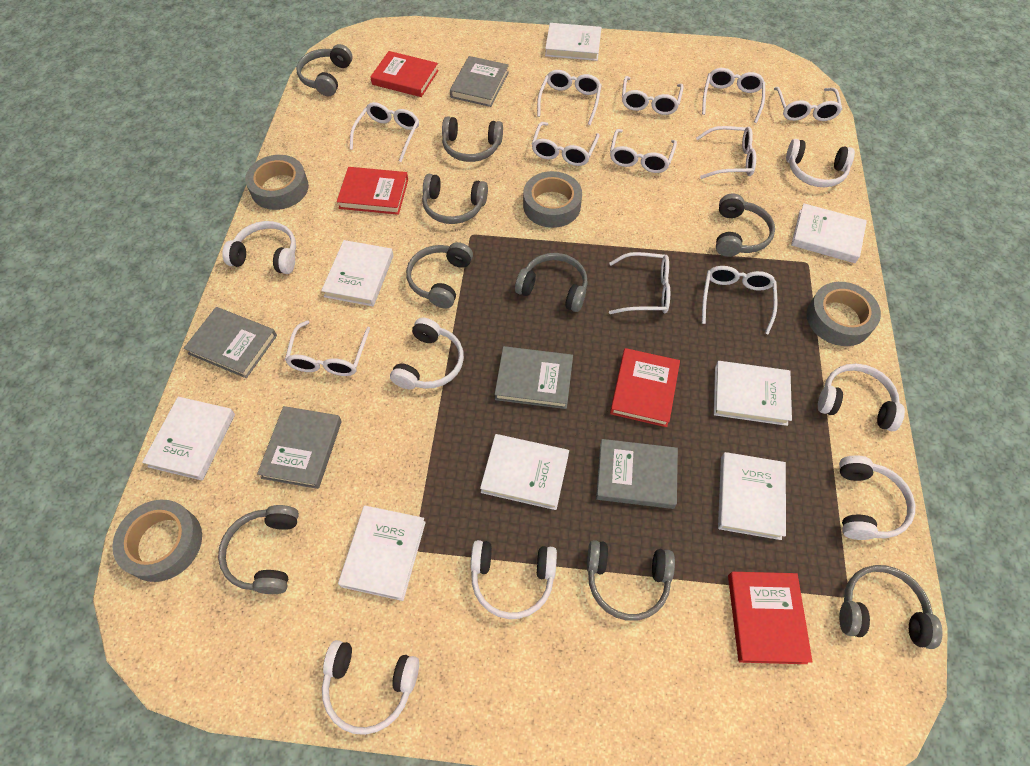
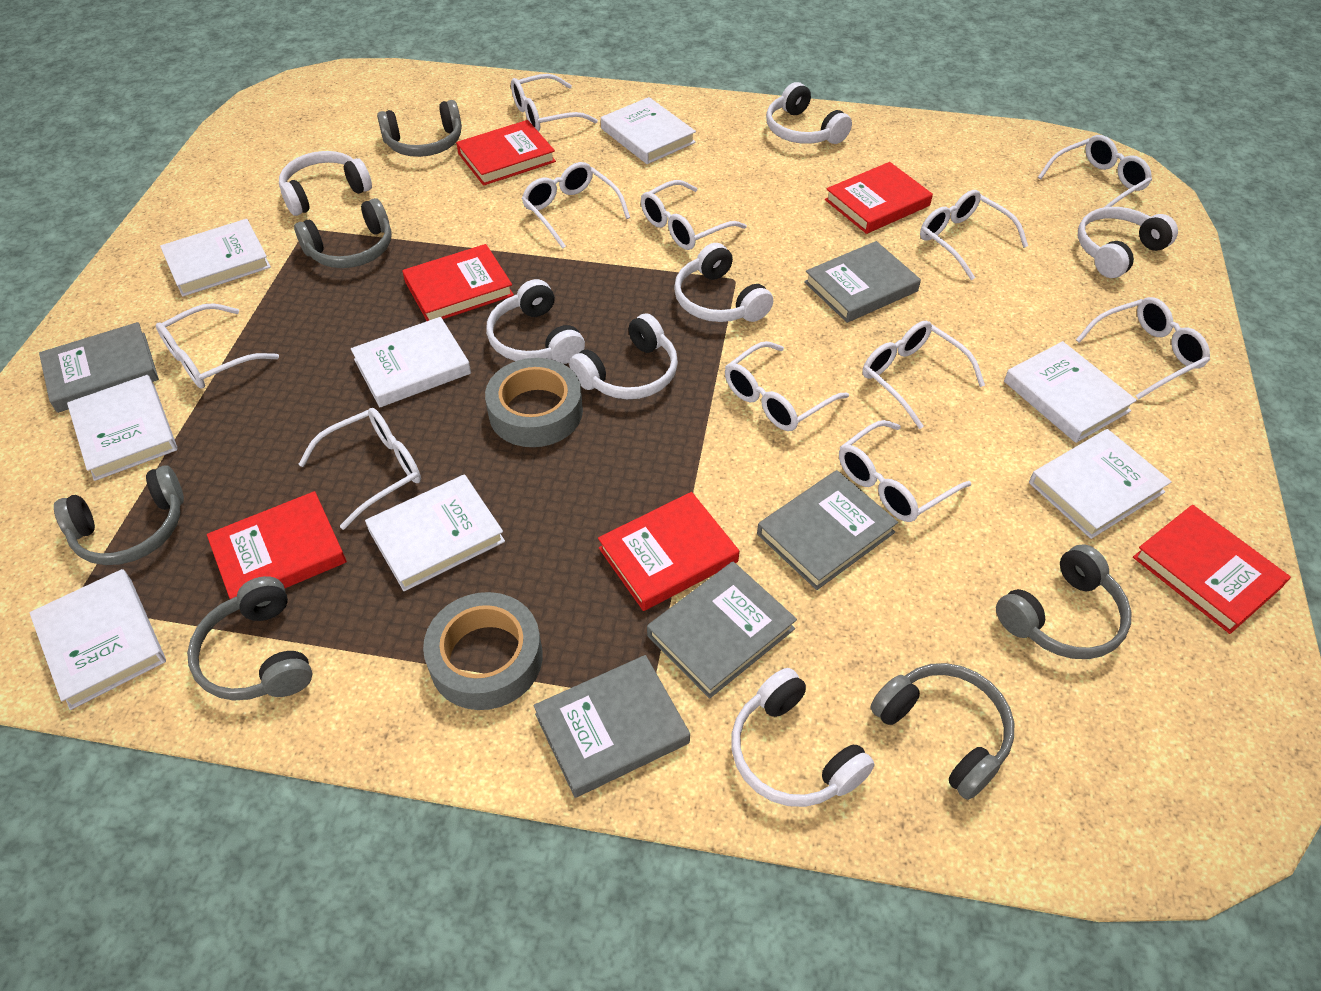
grey headphones: 9 -> 6
grey tape: 4 -> 2
red book: 4 -> 6

